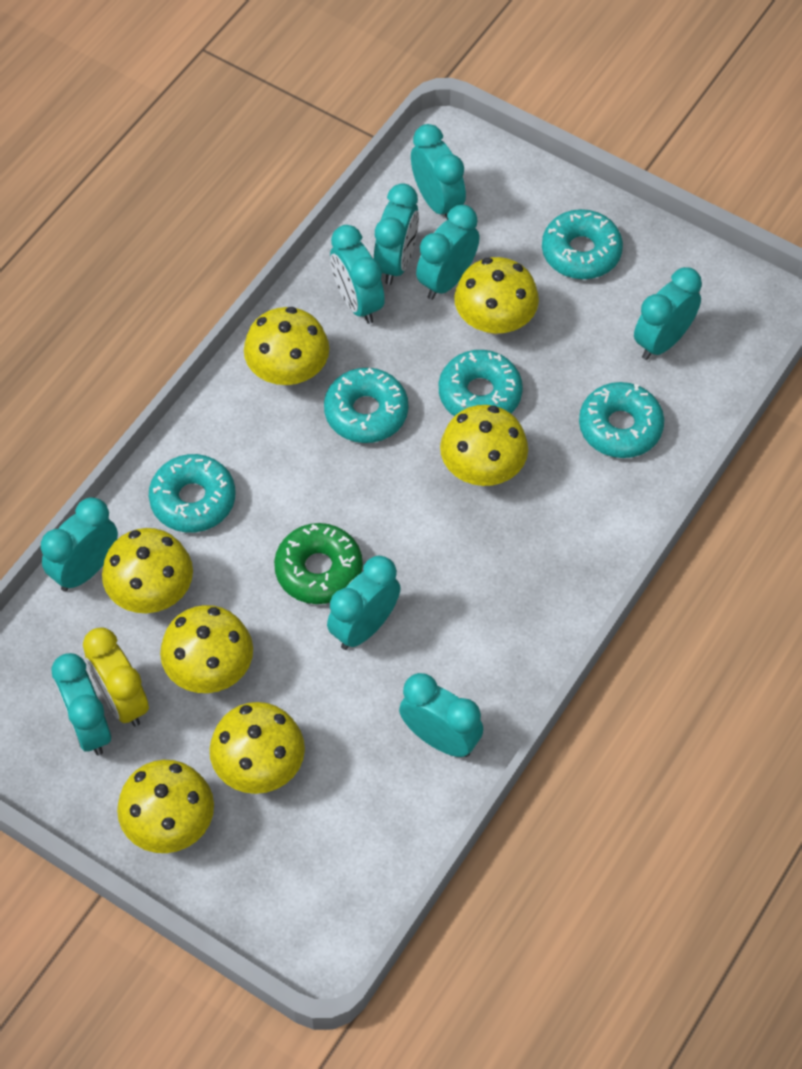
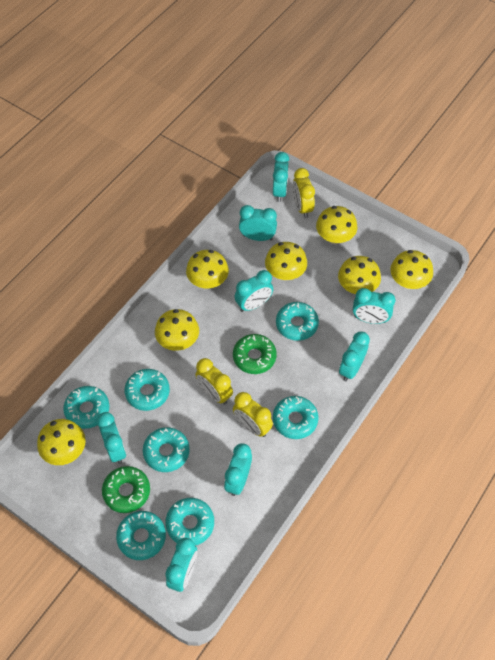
green donut: 1 -> 2
turquoise clock: 9 -> 8
turquoise donut: 5 -> 7
yellow clock: 1 -> 3

